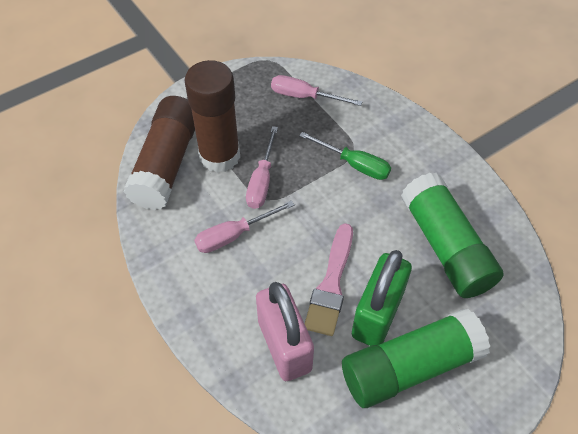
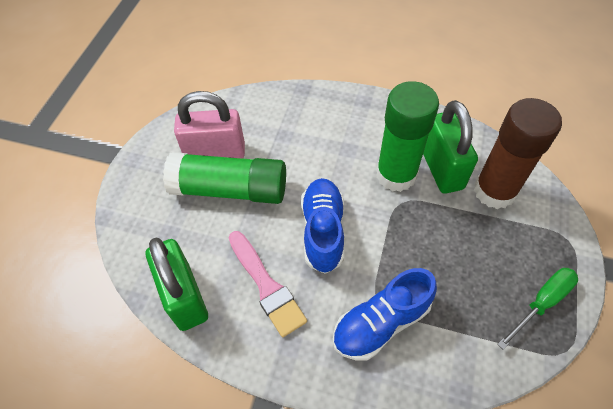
blue shoe: 0 -> 2
brown glue stick: 2 -> 1
green padlock: 1 -> 2
pink screwdriver: 3 -> 0

